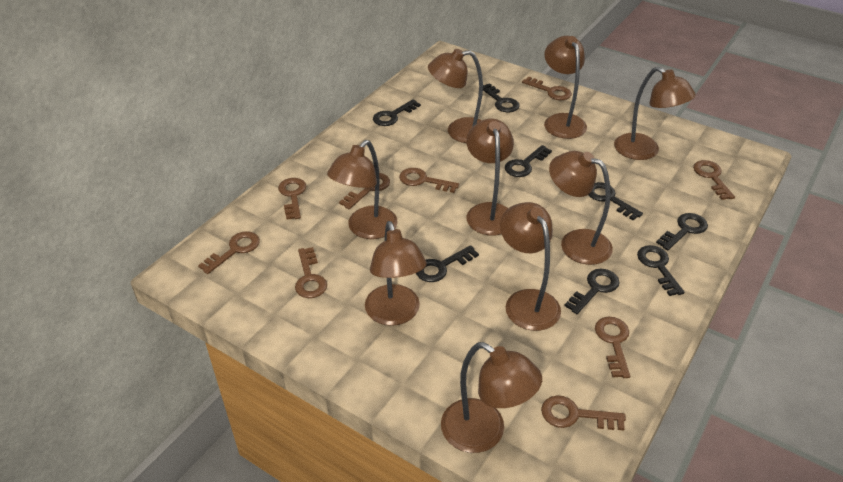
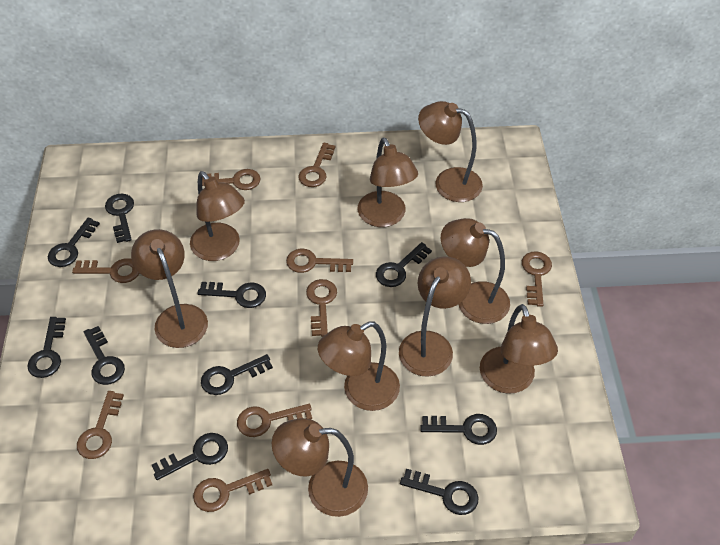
black key: 8 -> 10

